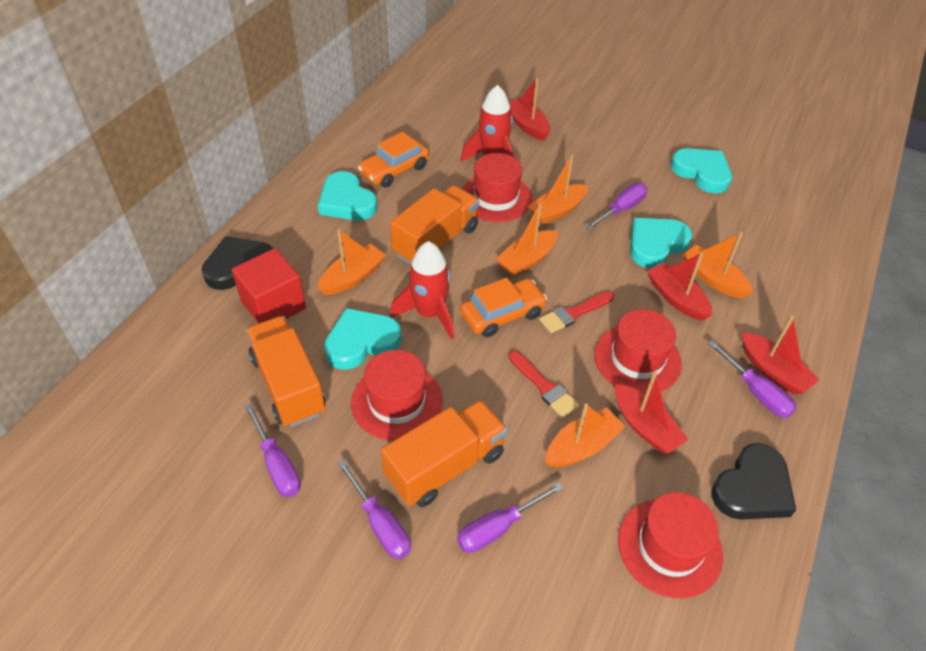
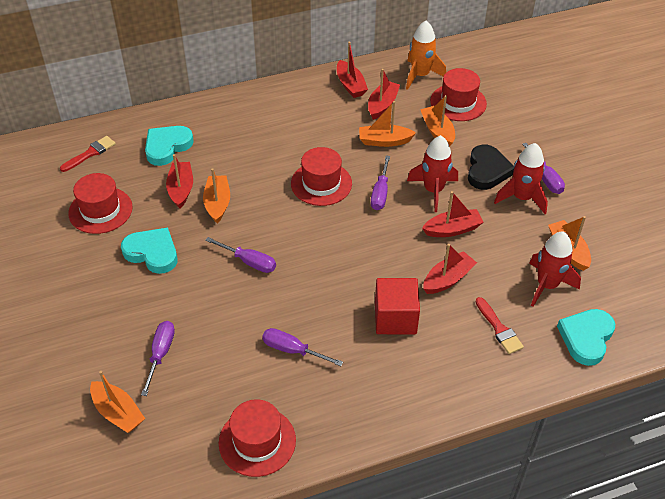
black heart: 2 -> 1
orange car: 2 -> 0
orange rocket: 0 -> 1
orange truck: 3 -> 0
red boat: 4 -> 5
red rocket: 2 -> 3
turquoise heart: 4 -> 3

